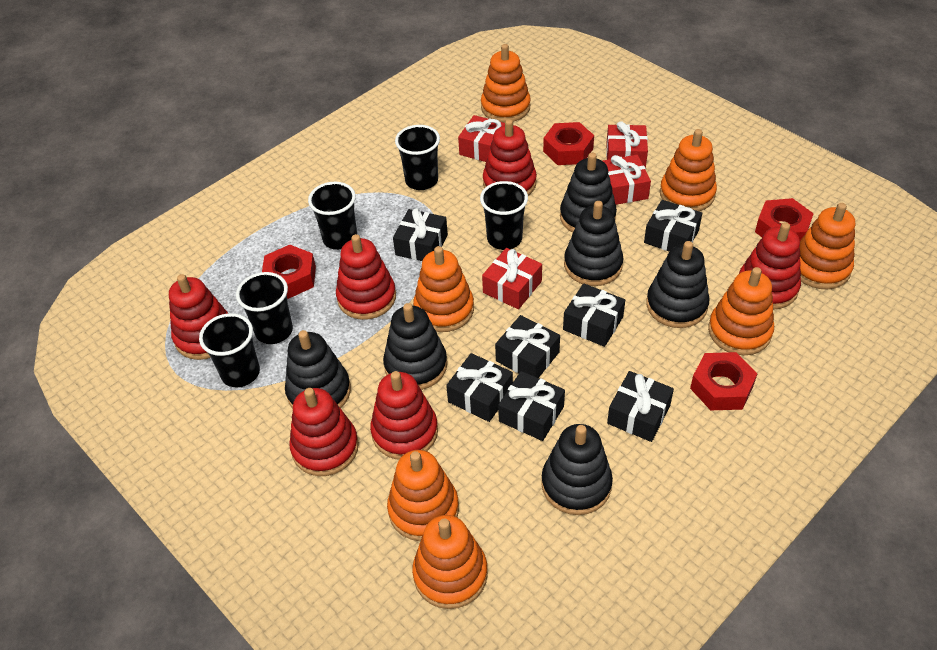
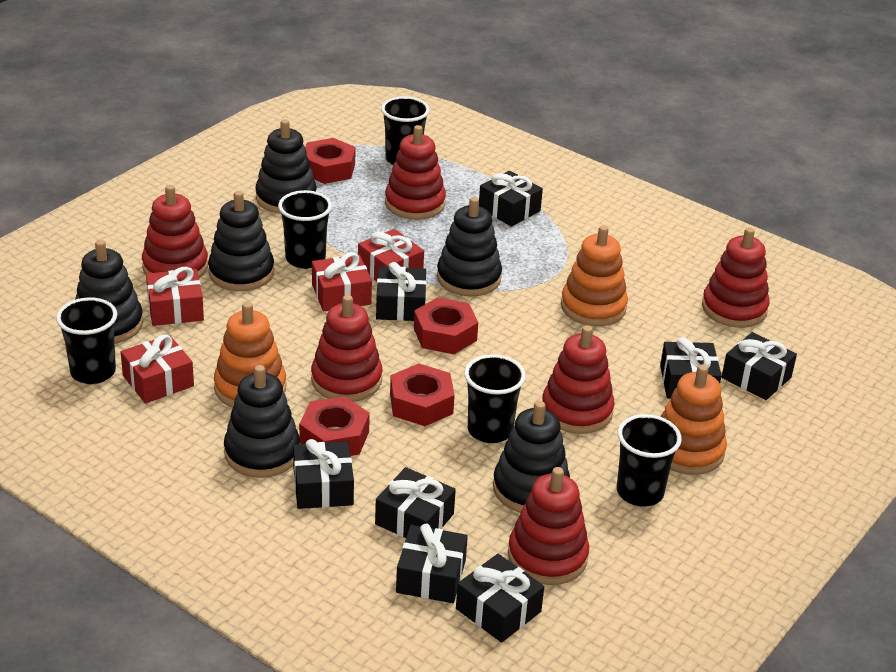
black gift: 7 -> 8
orange stacking toy: 7 -> 3

